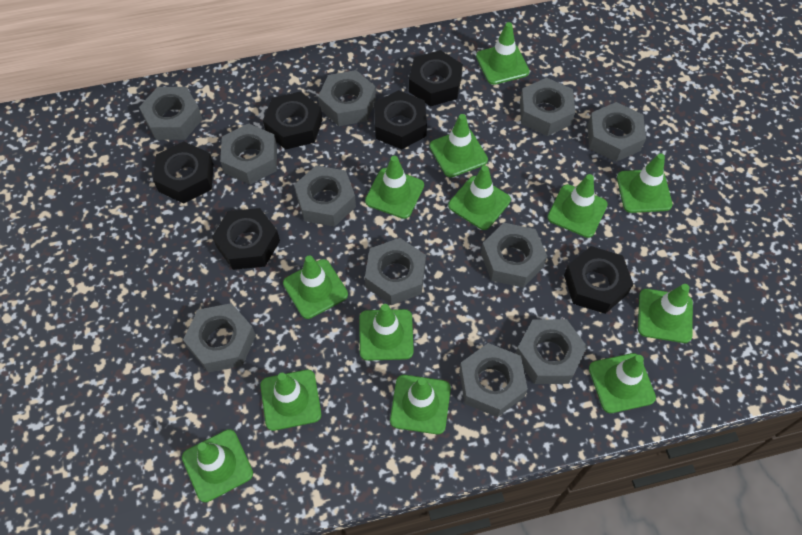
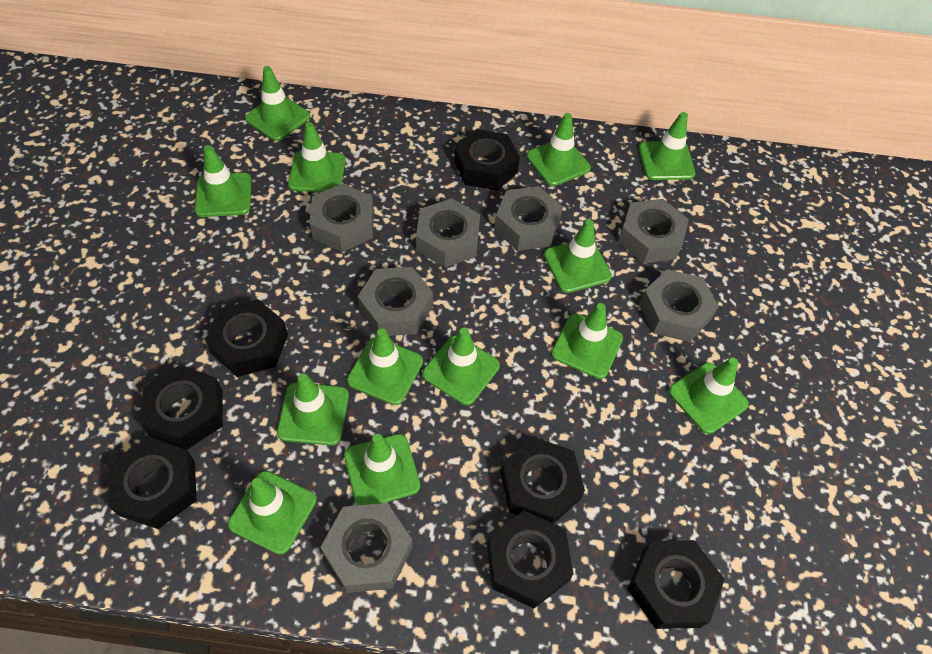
black nut: 6 -> 7
grey nut: 11 -> 7

